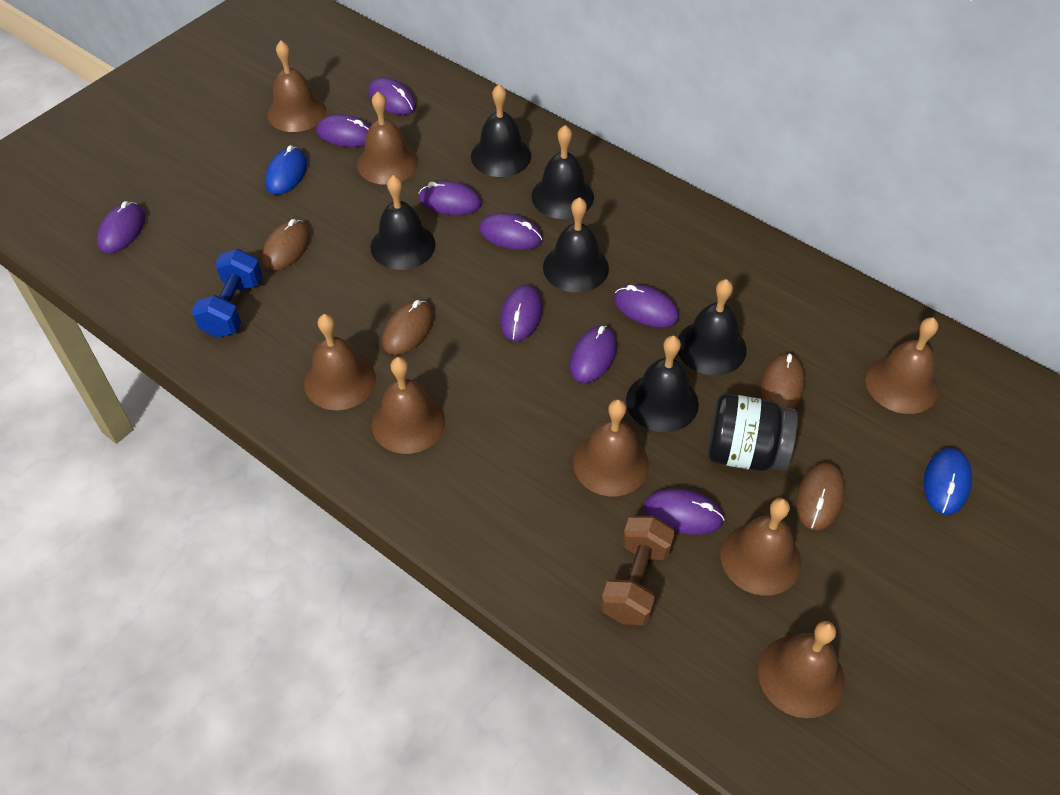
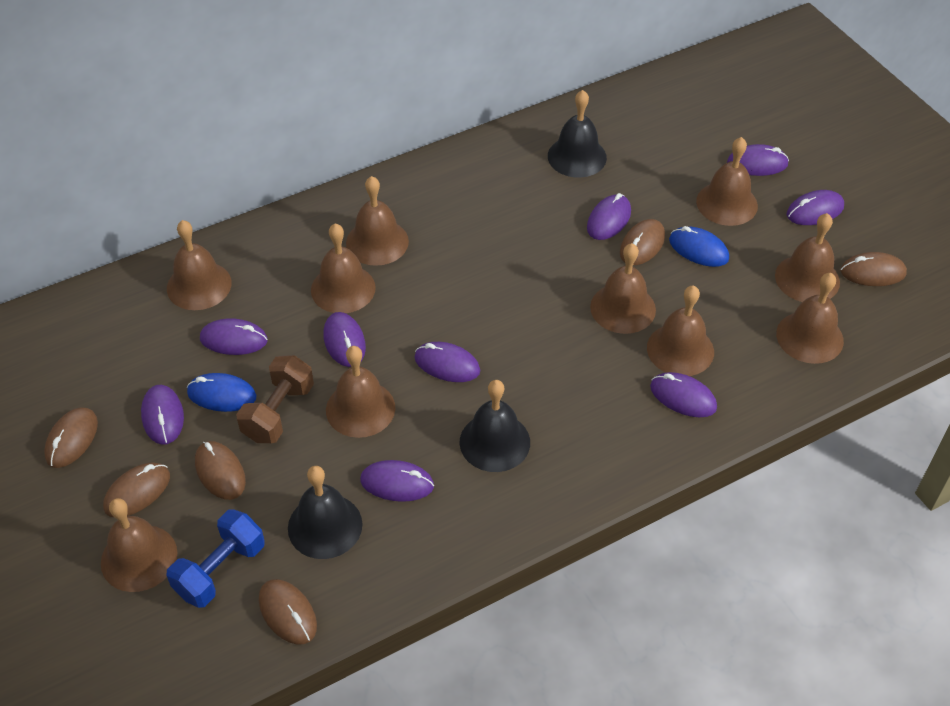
black bell: 6 -> 3
black jar: 1 -> 0
brown bell: 8 -> 10
brown mouse: 4 -> 6

